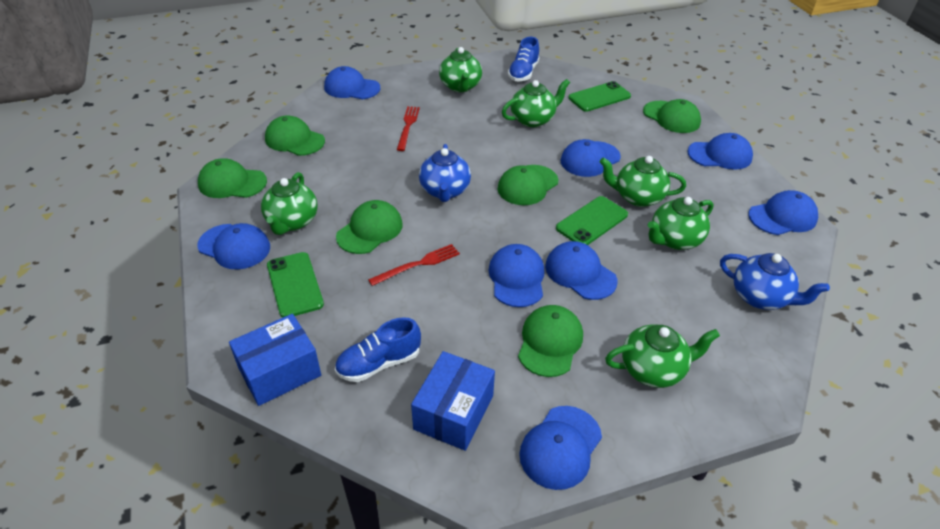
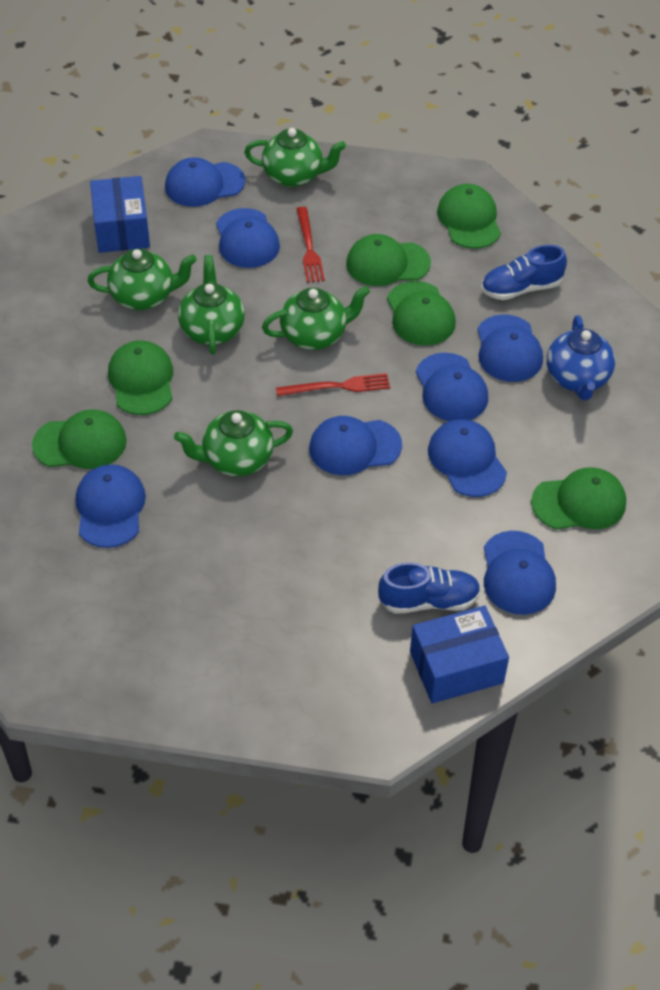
blue teapot: 2 -> 1
green phone: 3 -> 0
green teapot: 6 -> 5

